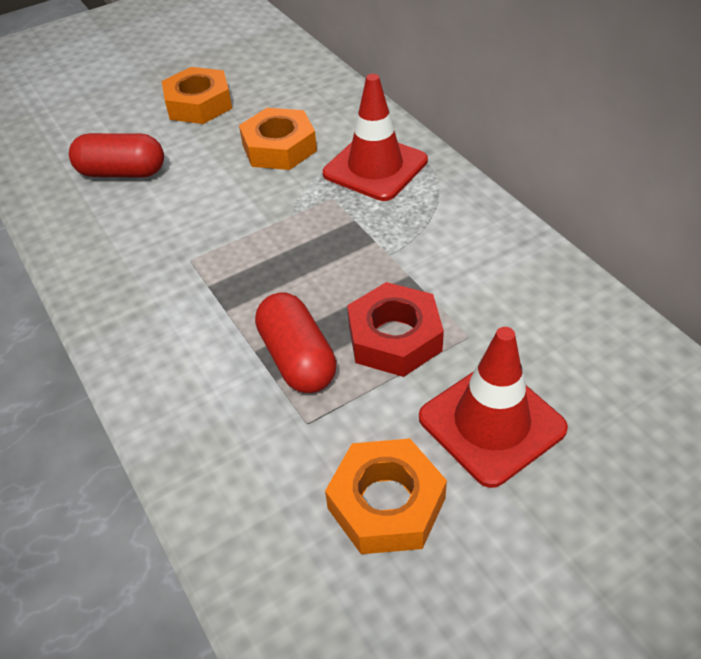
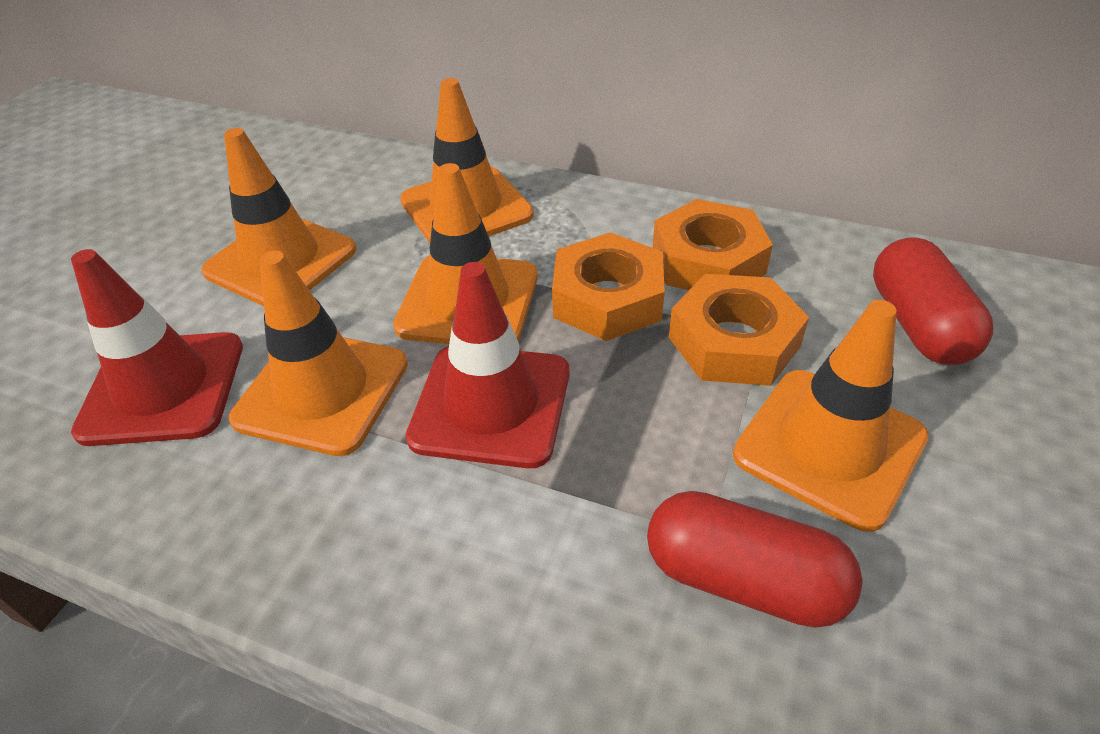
orange traffic cone: 0 -> 5
red nut: 1 -> 0

